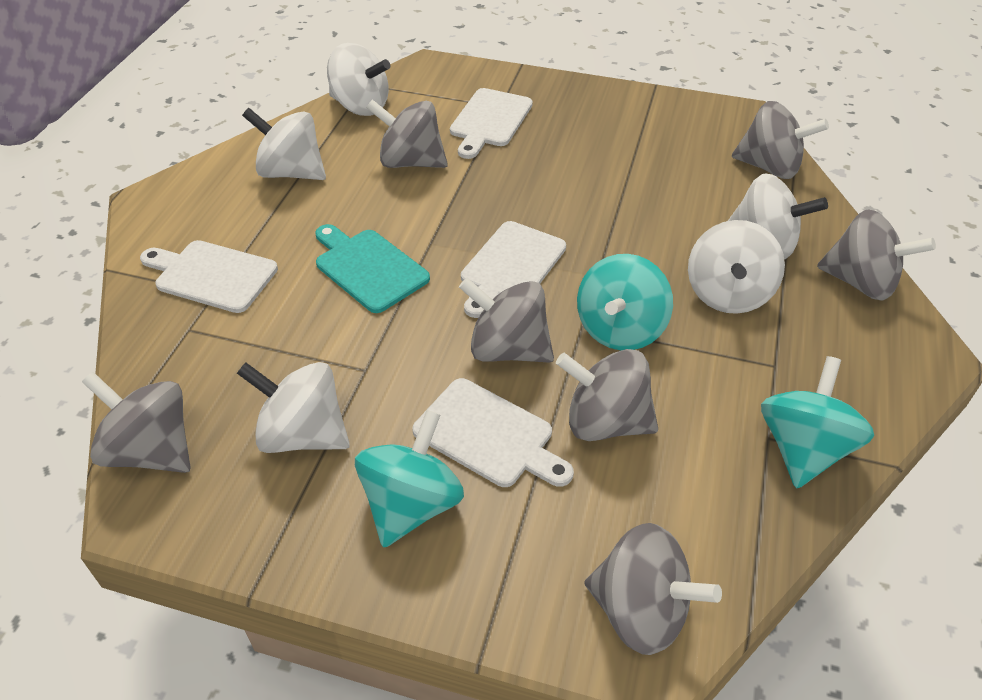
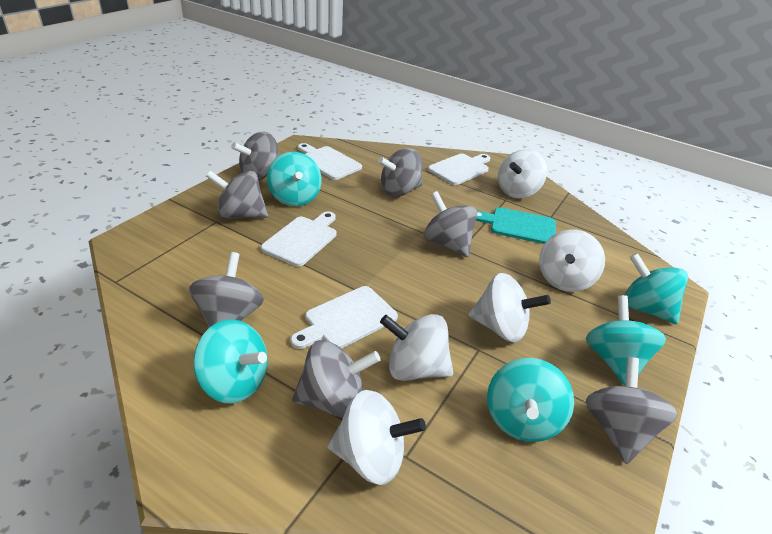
turquoise spinning top: 3 -> 5

